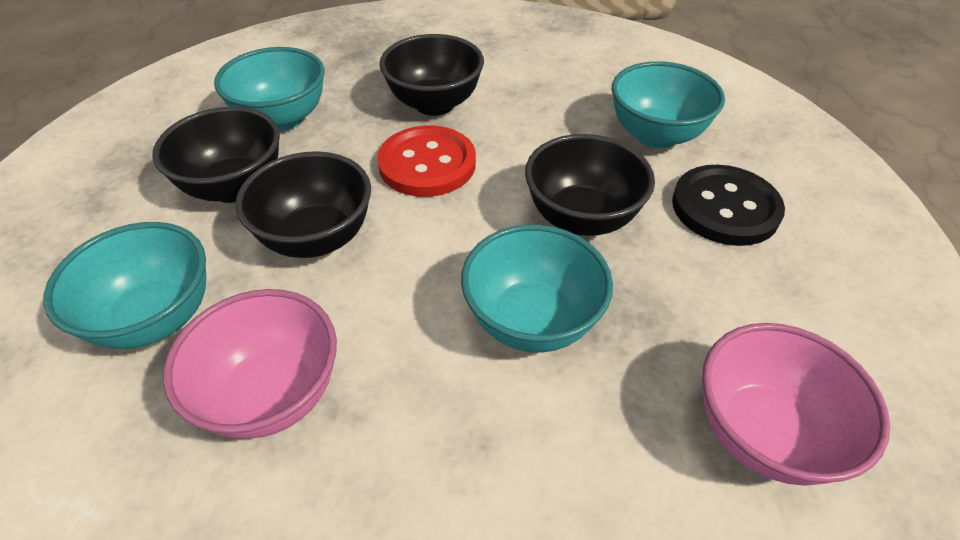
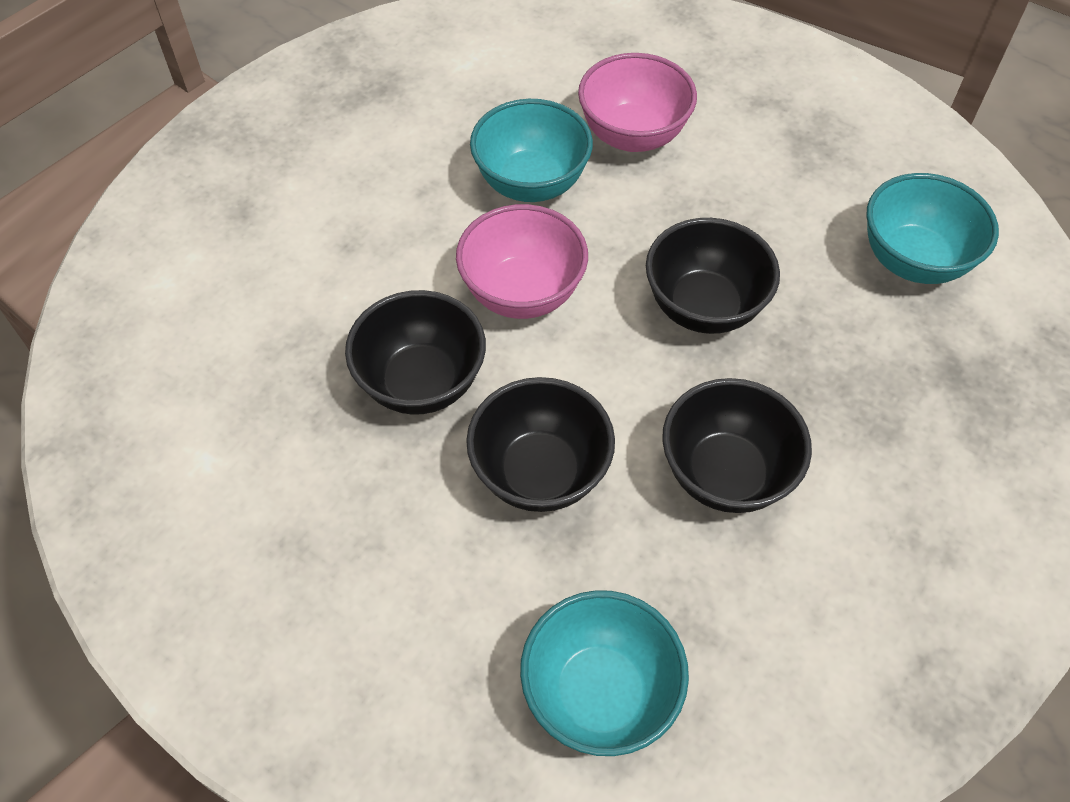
black button: 1 -> 0
red button: 1 -> 0
turquoise bowl: 4 -> 3

